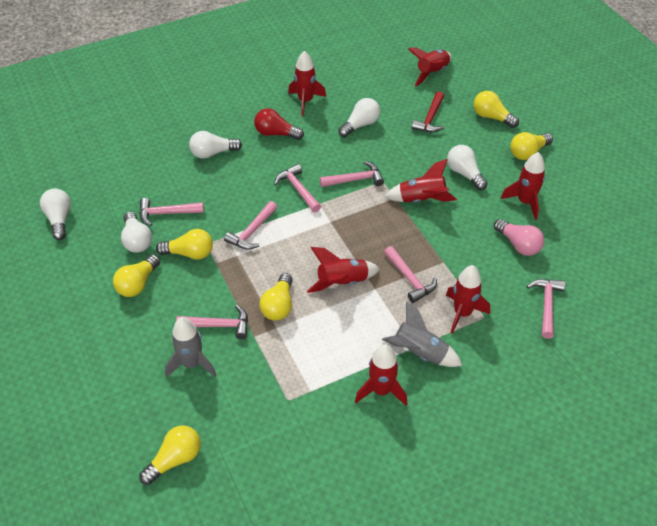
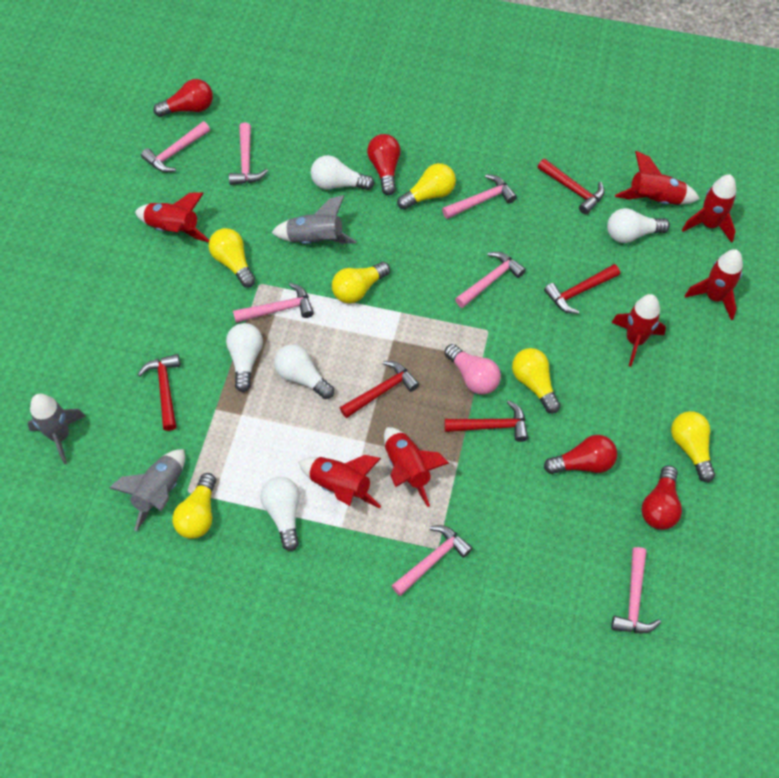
grey rocket: 2 -> 3
red hammer: 1 -> 5
red light bulb: 1 -> 4

